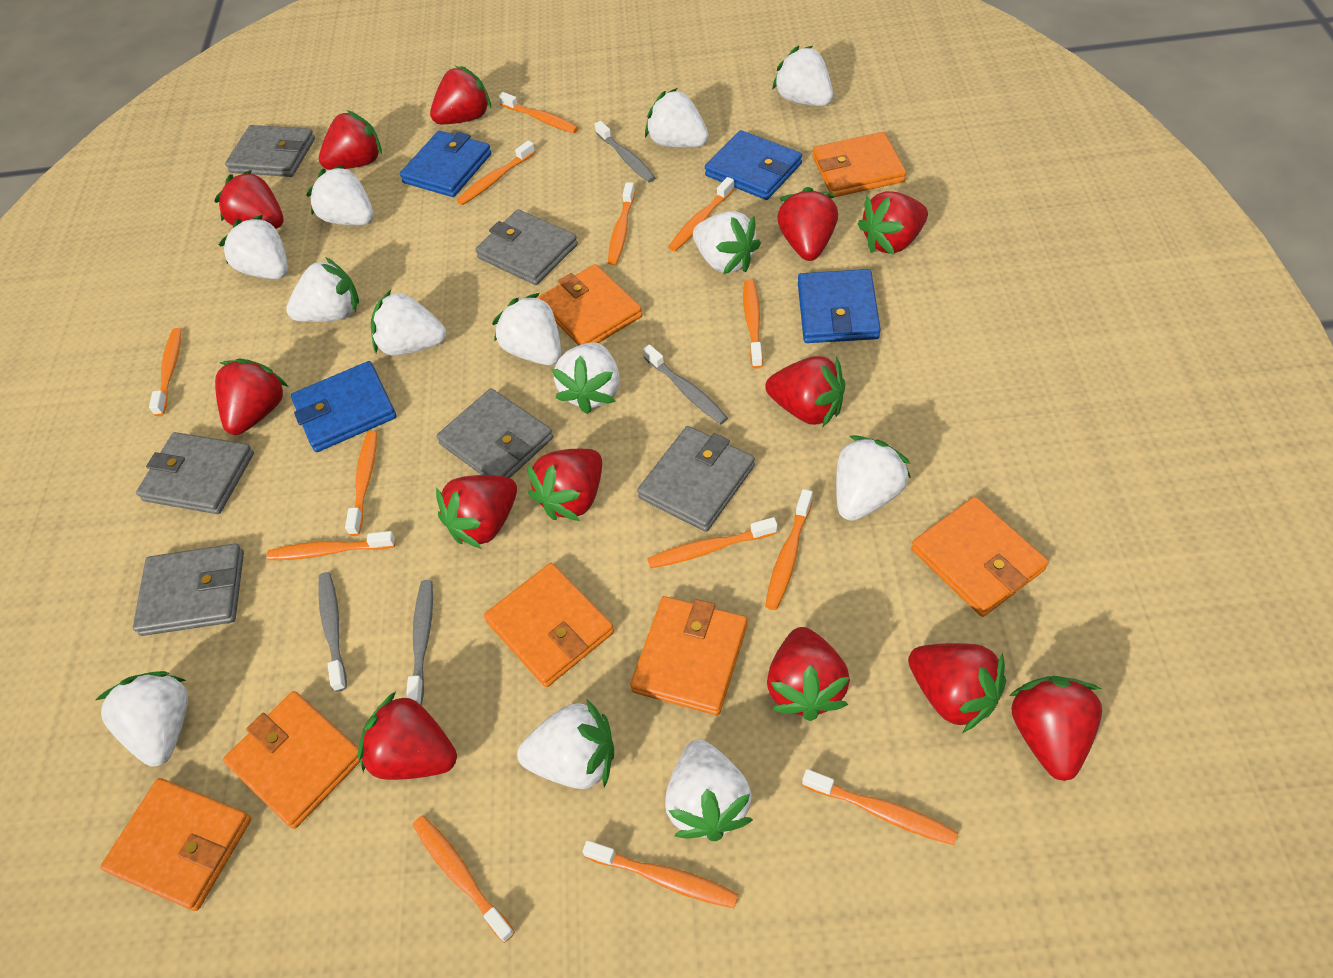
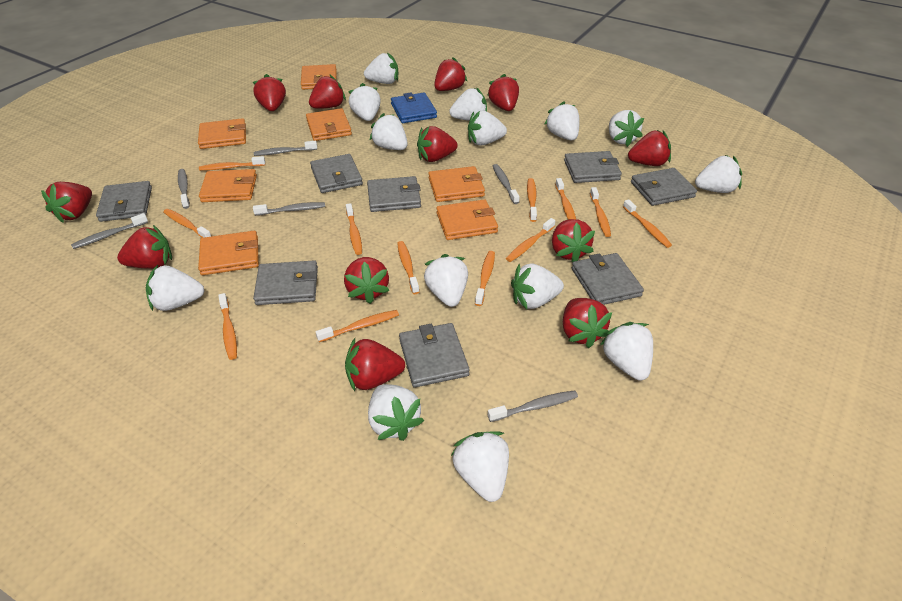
blue wallet: 4 -> 1
grey toothbrush: 4 -> 6
grey wallet: 6 -> 8
orange toothbrush: 13 -> 12
red strawberry: 13 -> 12
white strawberry: 13 -> 14

